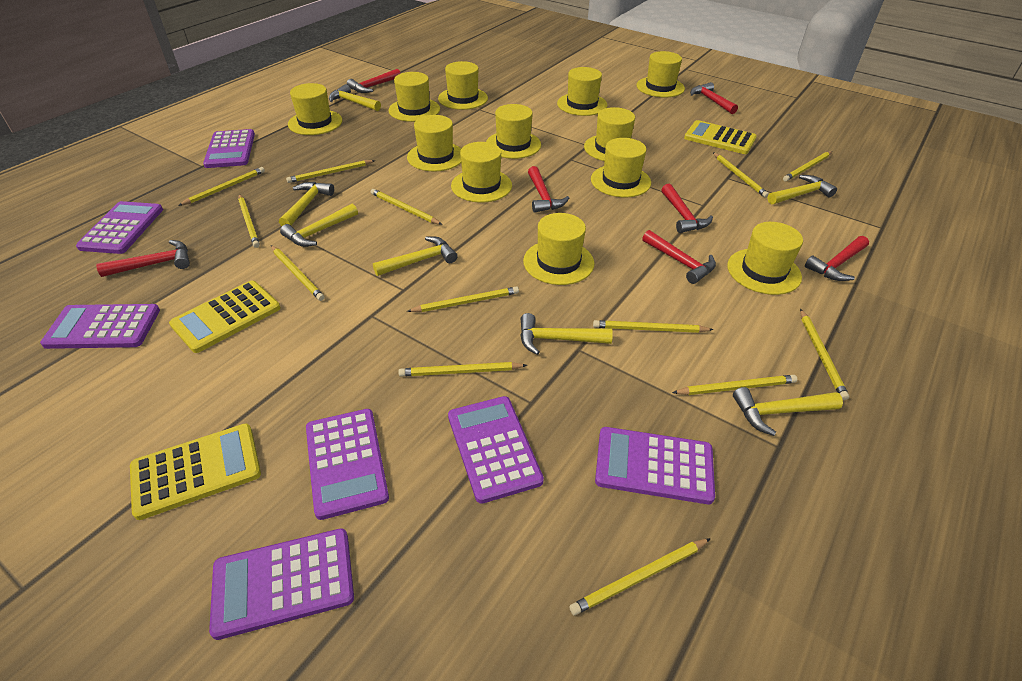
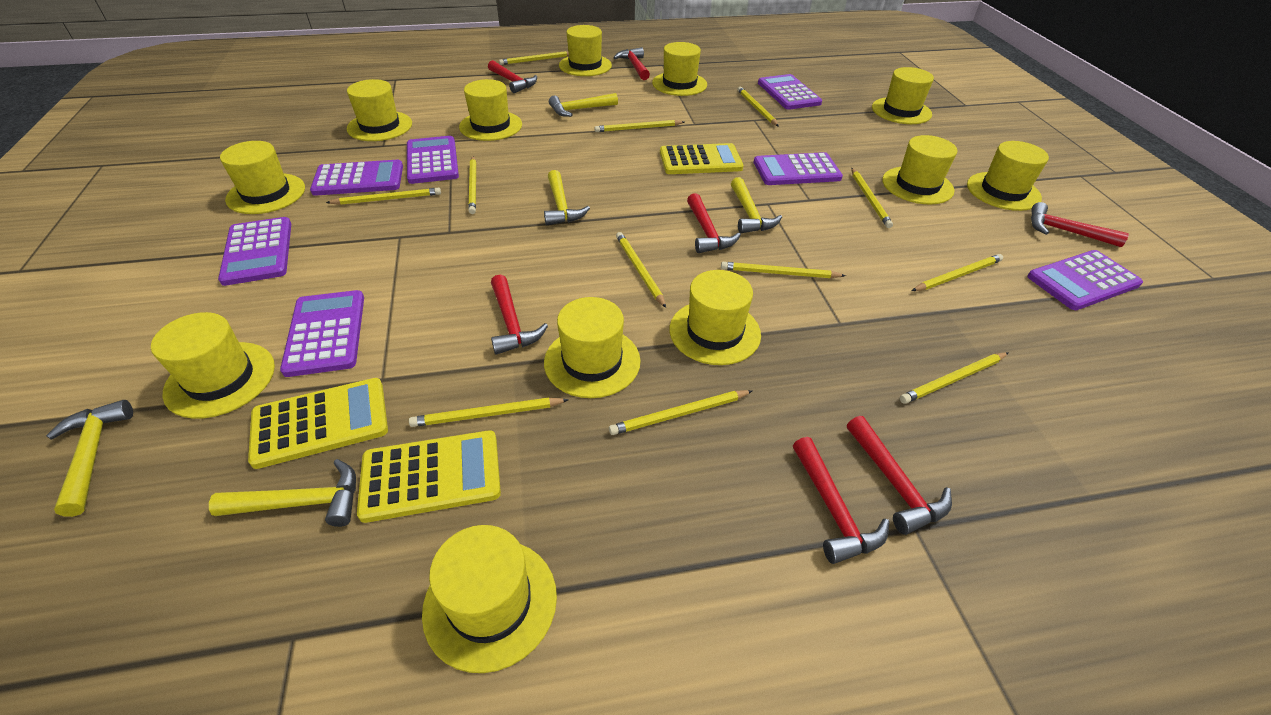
yellow hammer: 7 -> 5
yellow pencil: 13 -> 12

